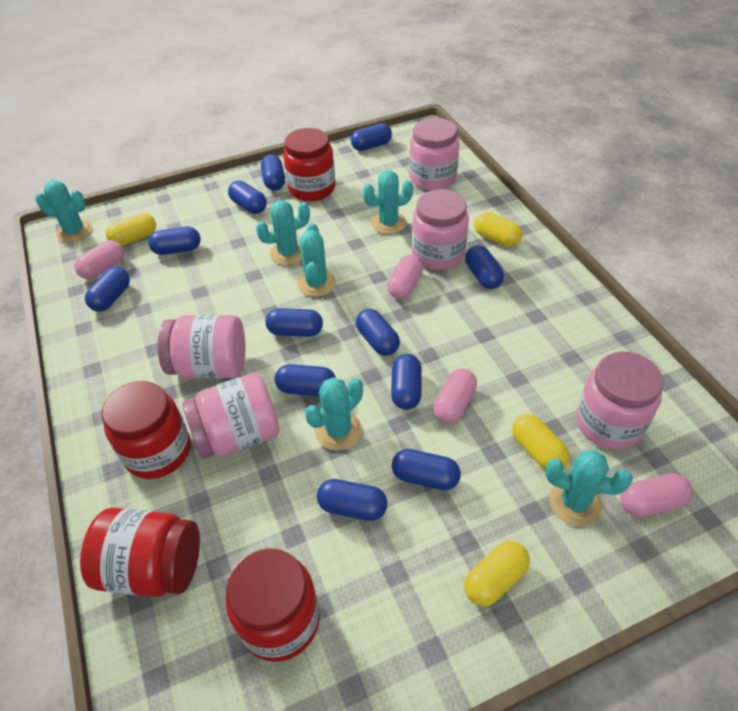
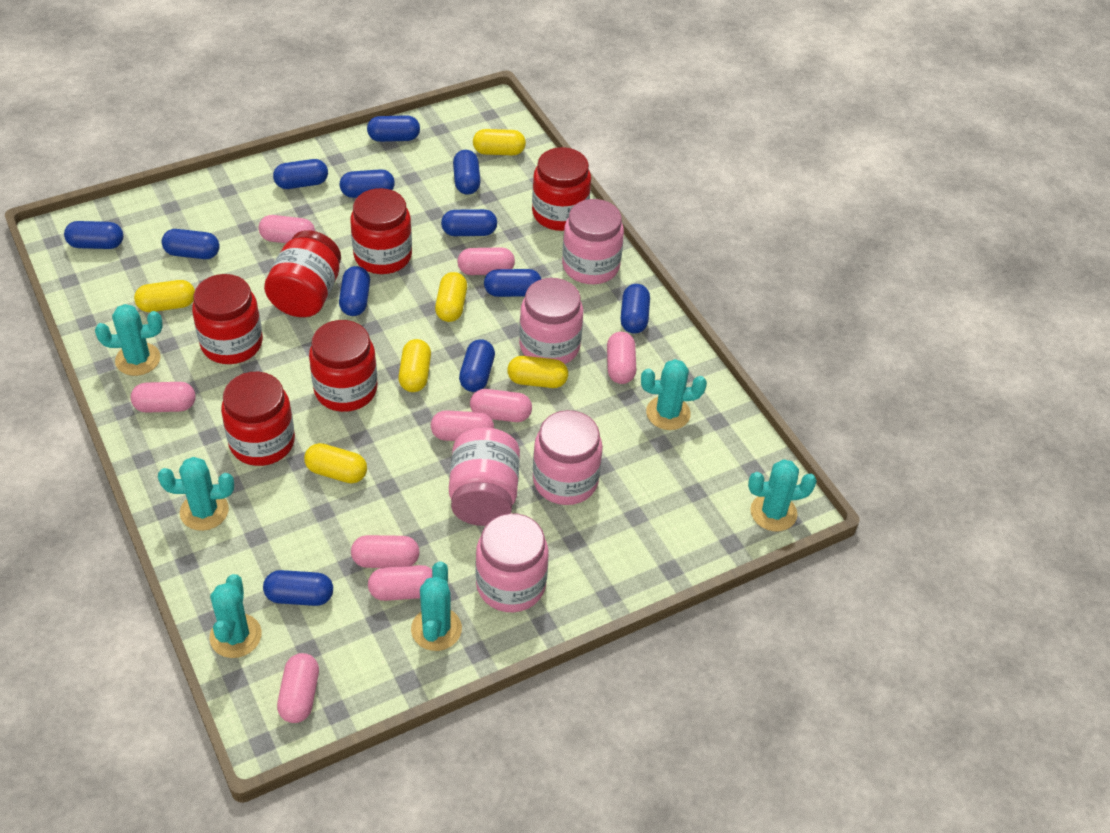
pink capsule: 4 -> 9
red jar: 4 -> 6
yellow capsule: 4 -> 6

